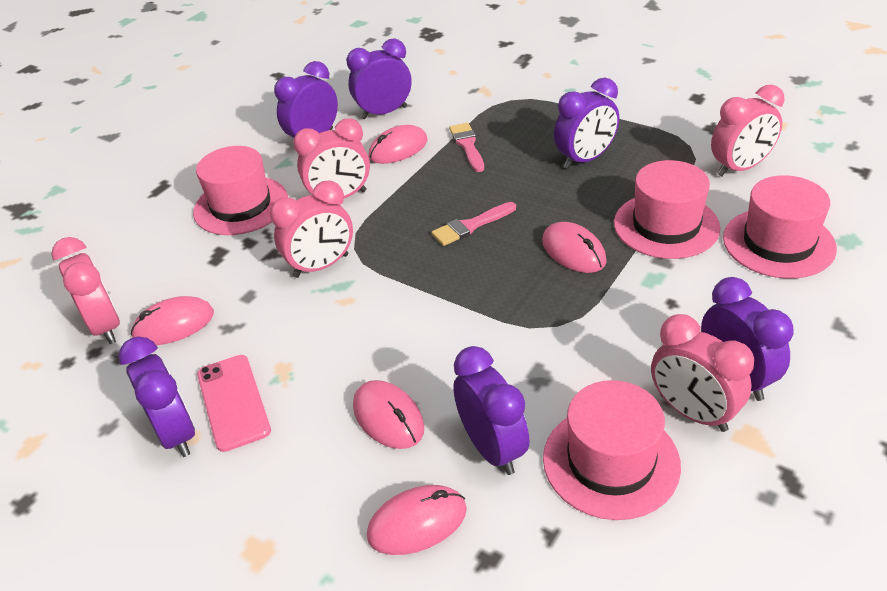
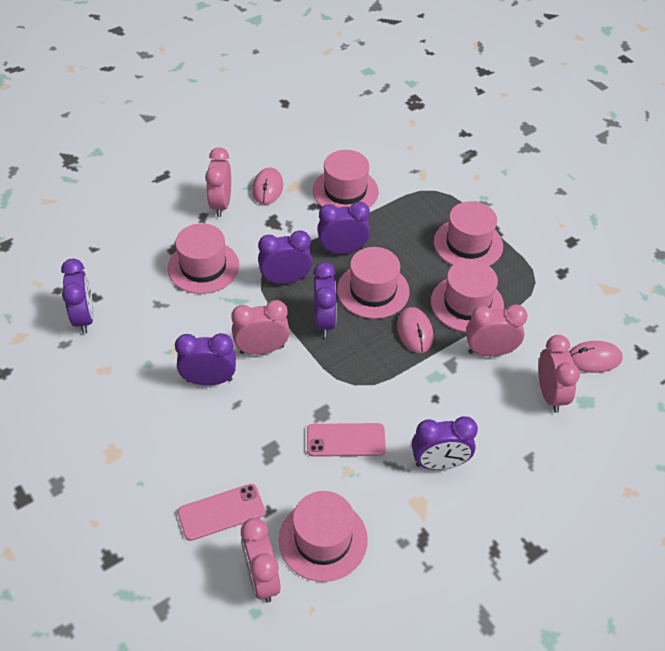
pink brush: 2 -> 0
pink hat: 4 -> 6
pink mouse: 5 -> 3
pink phone: 1 -> 2

